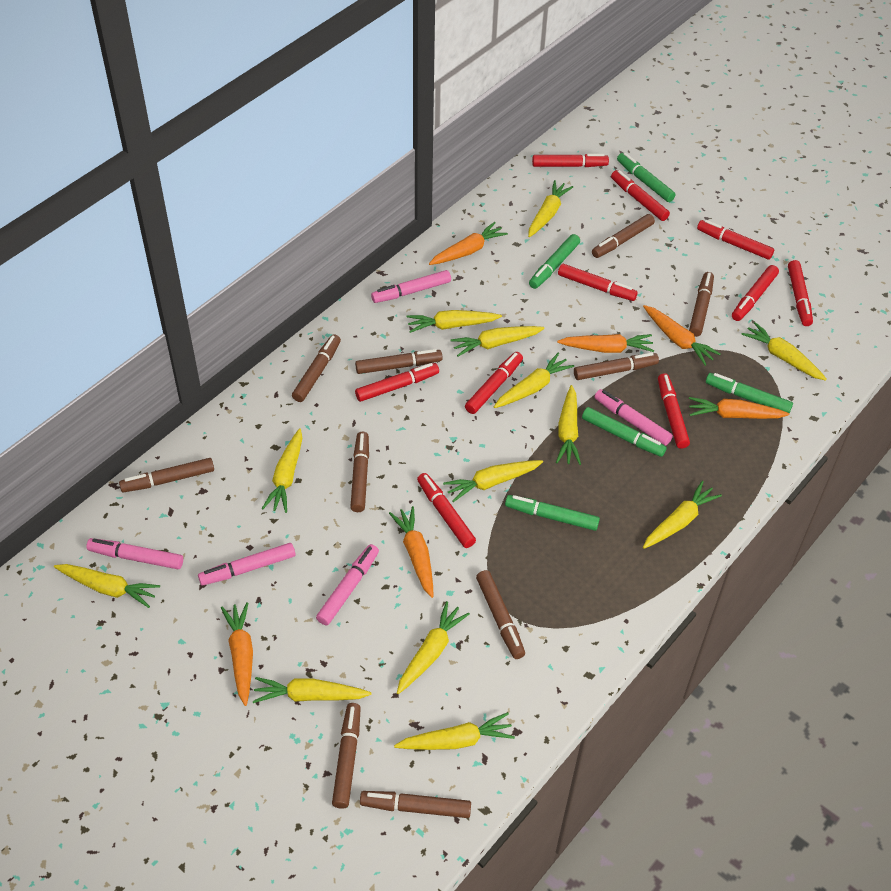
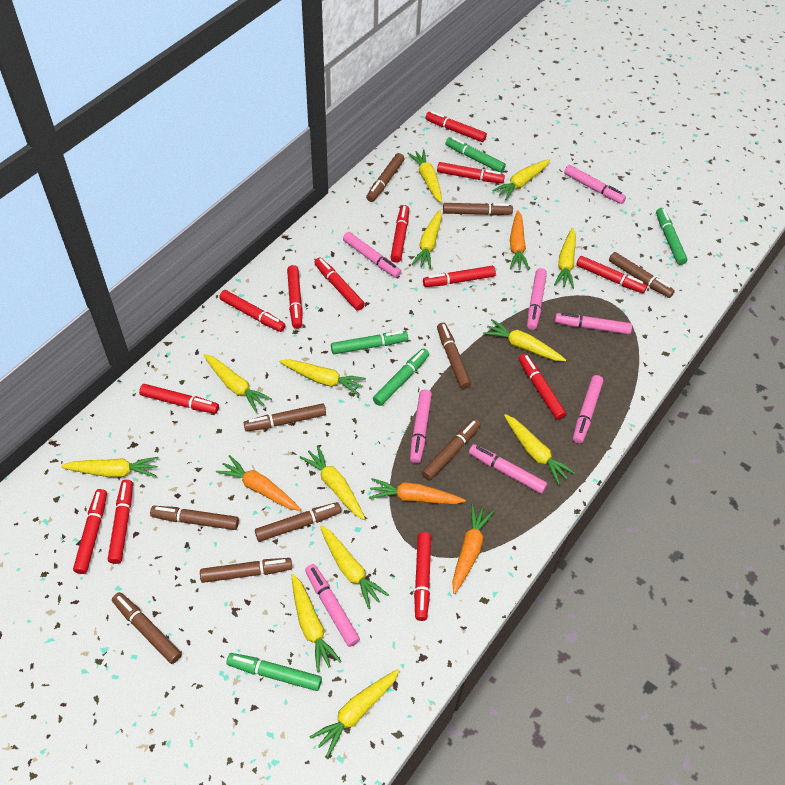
orange carrot: 6 -> 4
pink marker: 5 -> 8
red marker: 10 -> 13

